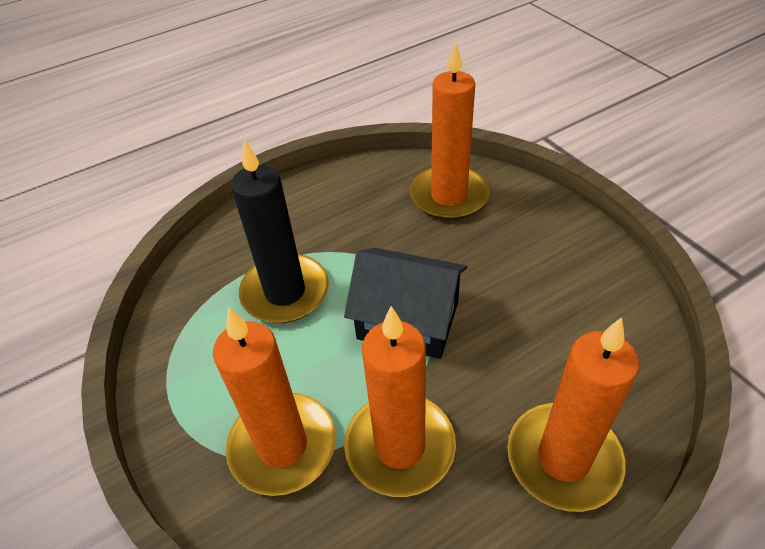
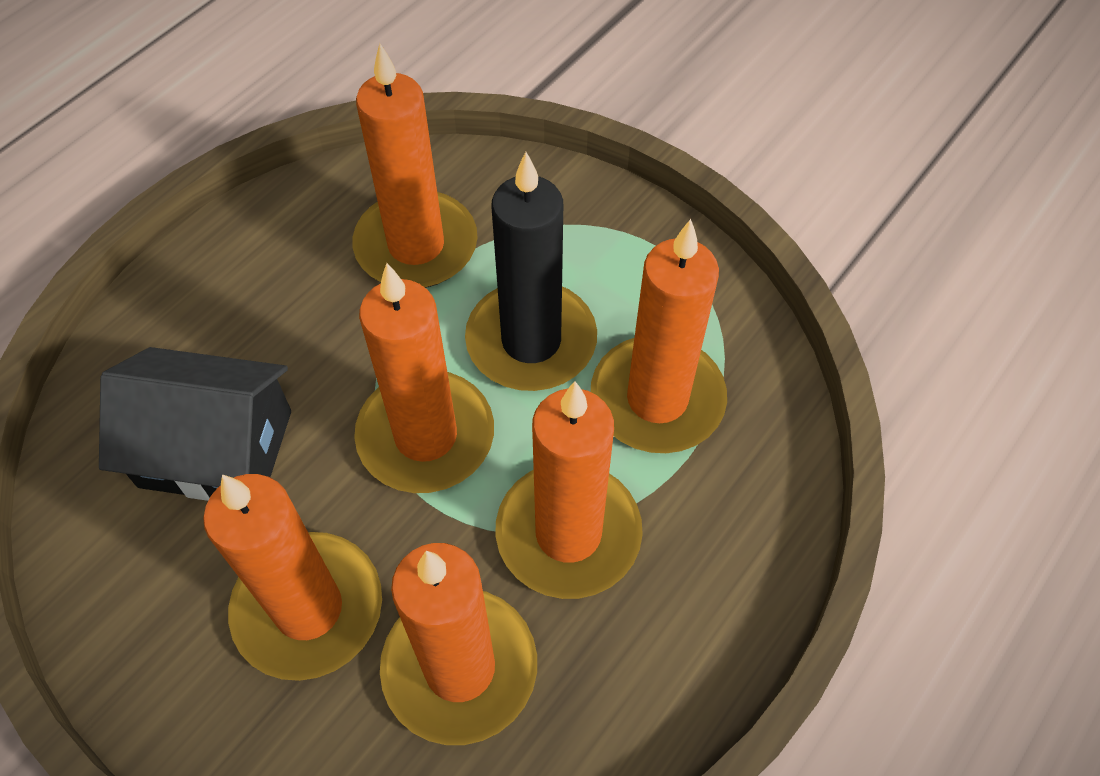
orange candle: 4 -> 6

